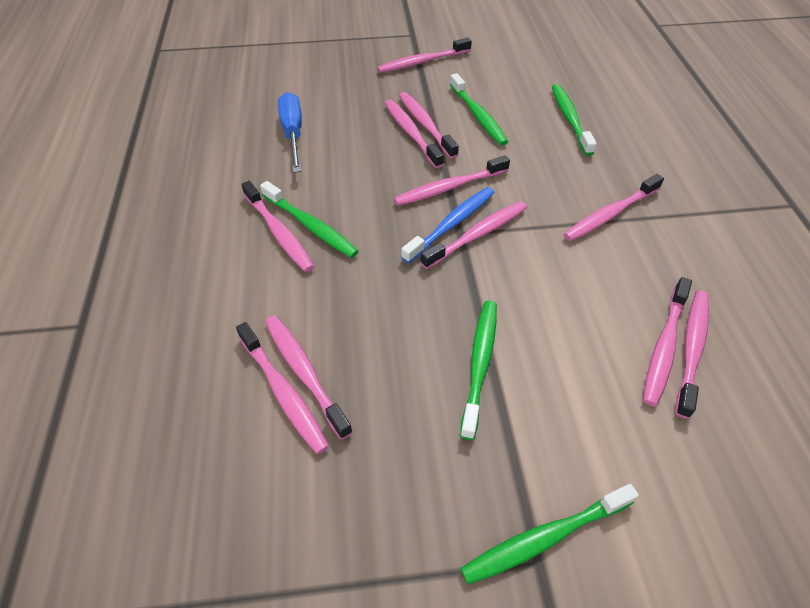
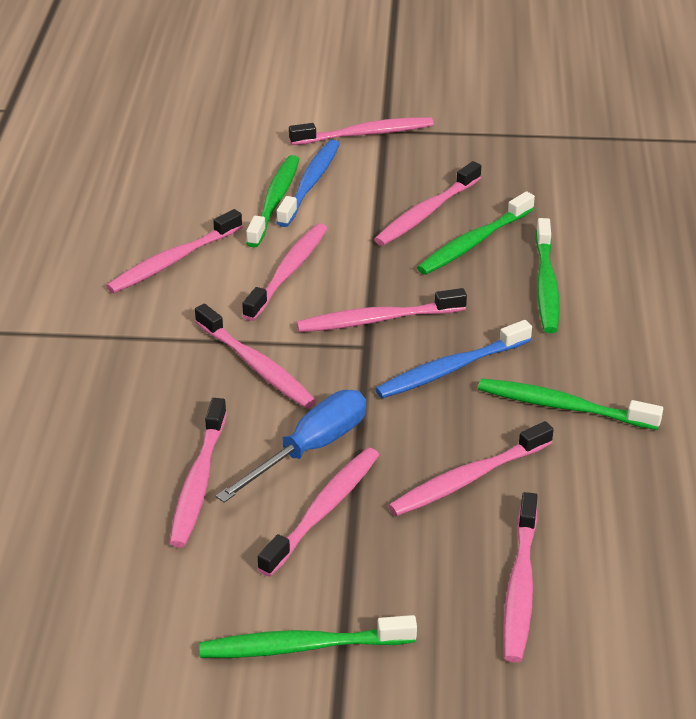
blue toothbrush: 1 -> 2
pink toothbrush: 11 -> 10

